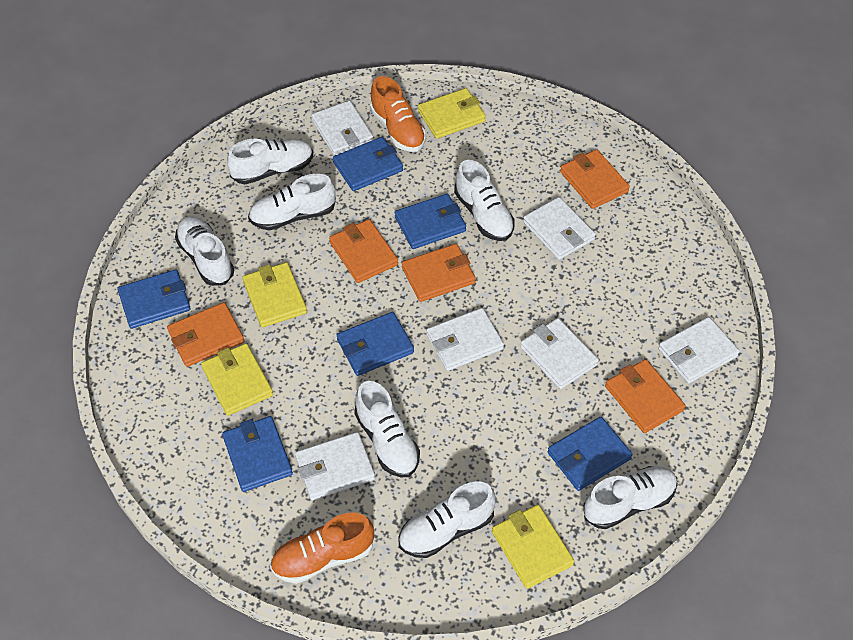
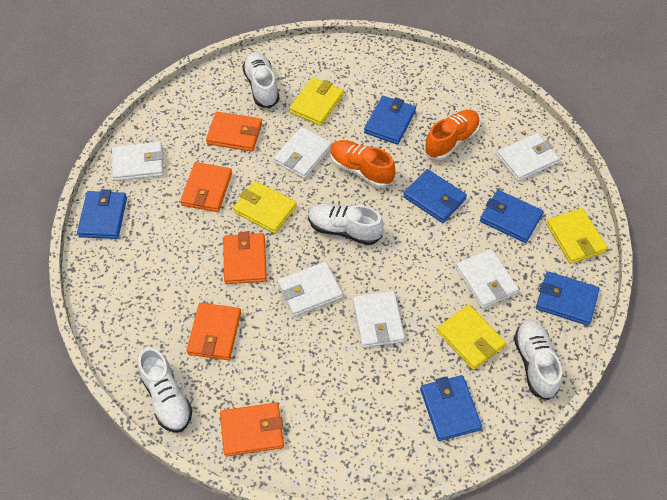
white shoe: 7 -> 4

